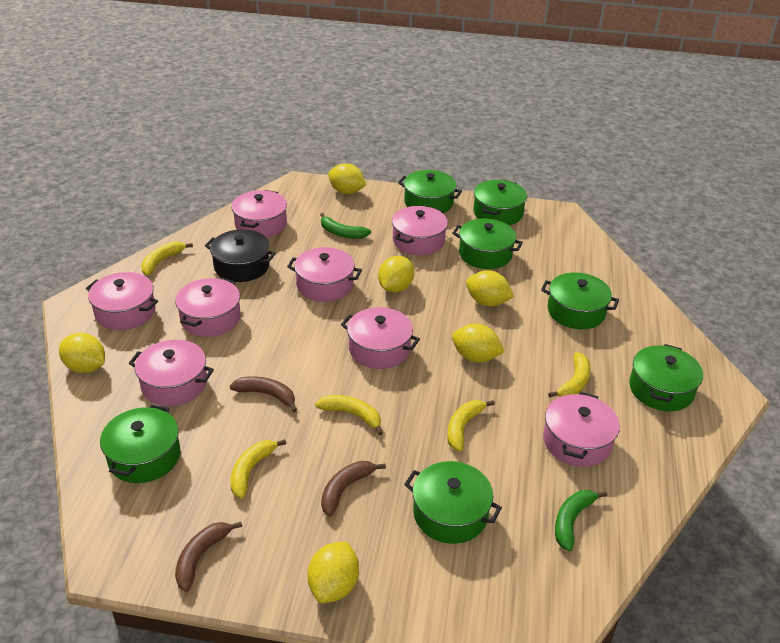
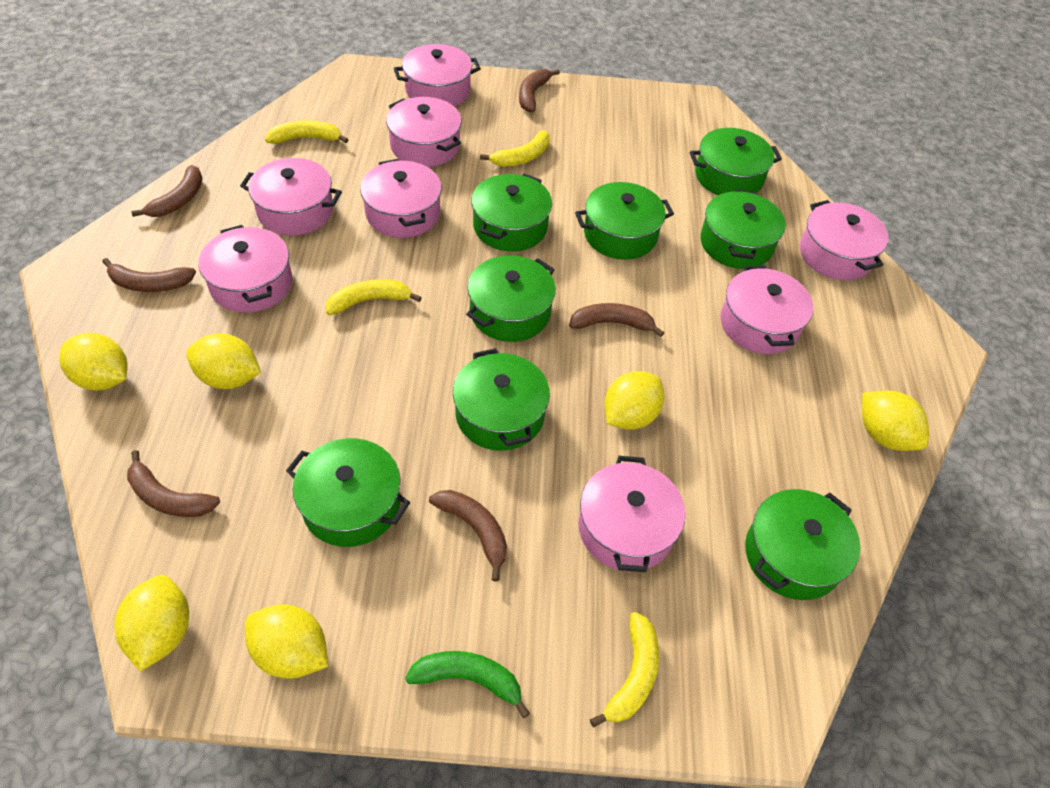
black pot: 1 -> 0
brown banana: 3 -> 6
green banana: 2 -> 1
green pot: 7 -> 8
yellow banana: 5 -> 4

